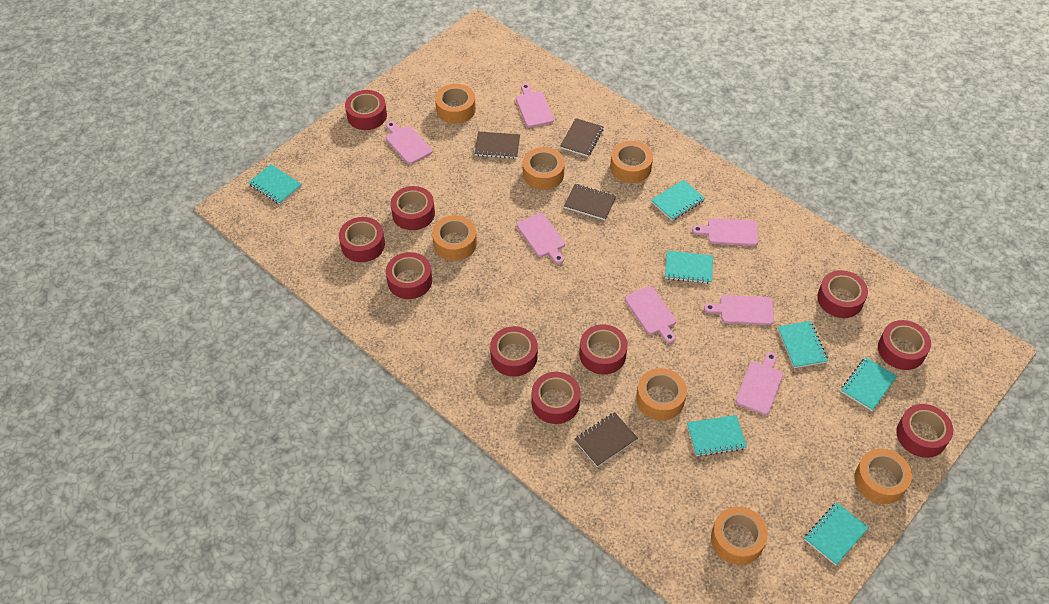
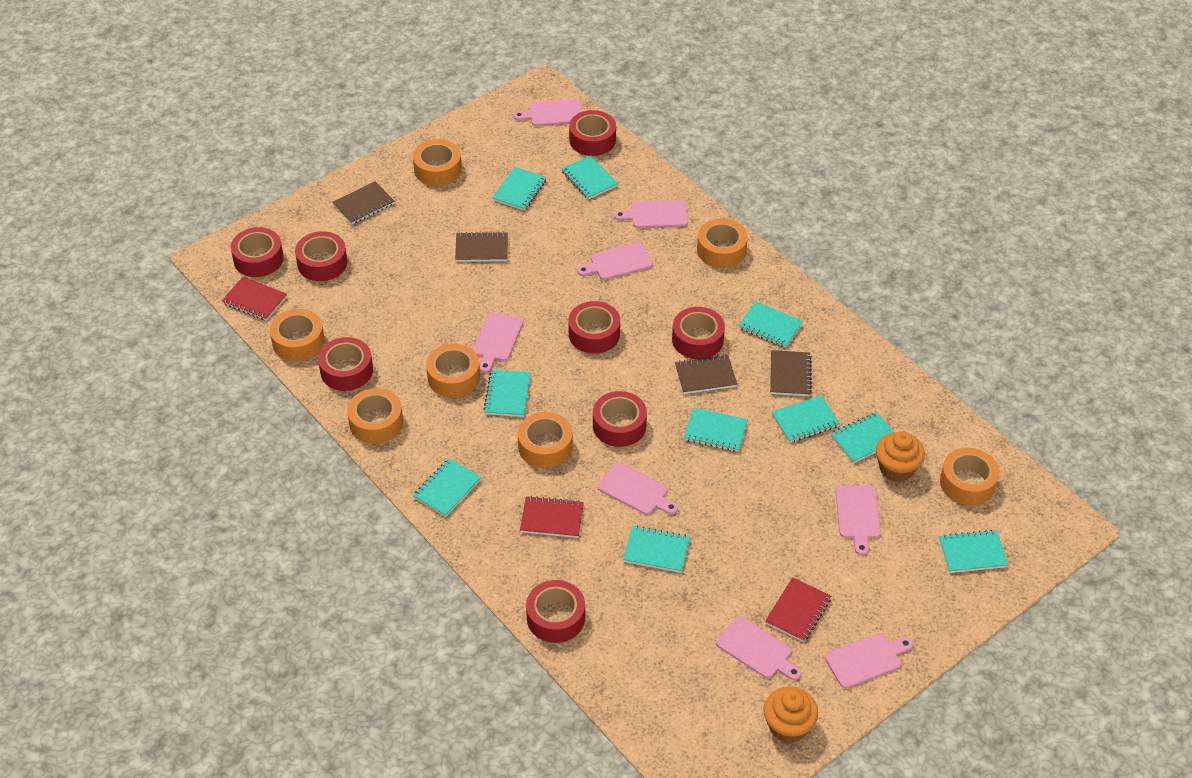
orange cupcake: 0 -> 2
pink cutting board: 7 -> 8
red notebook: 0 -> 3
red tape: 10 -> 8
turquoise notebook: 7 -> 10

